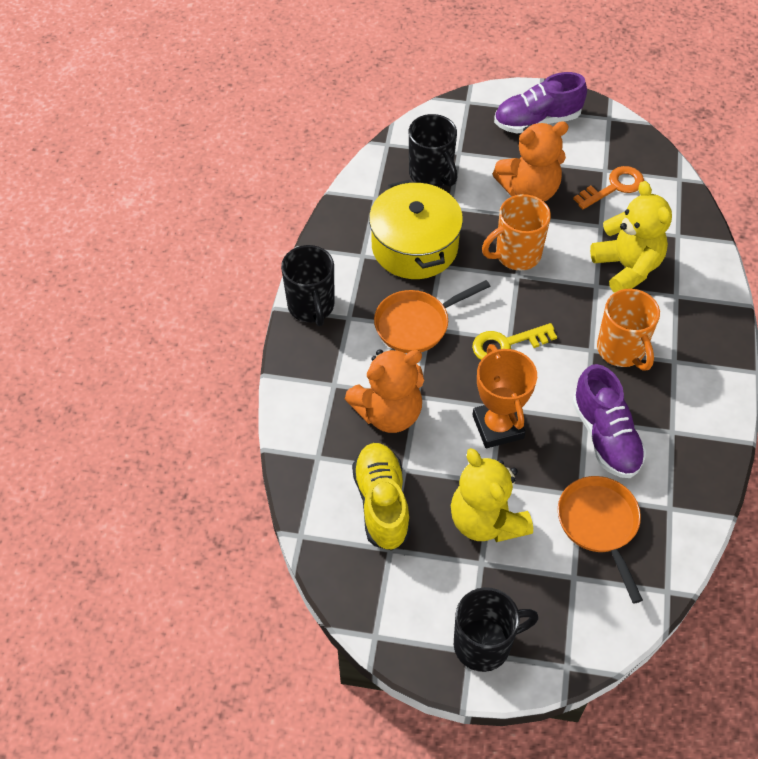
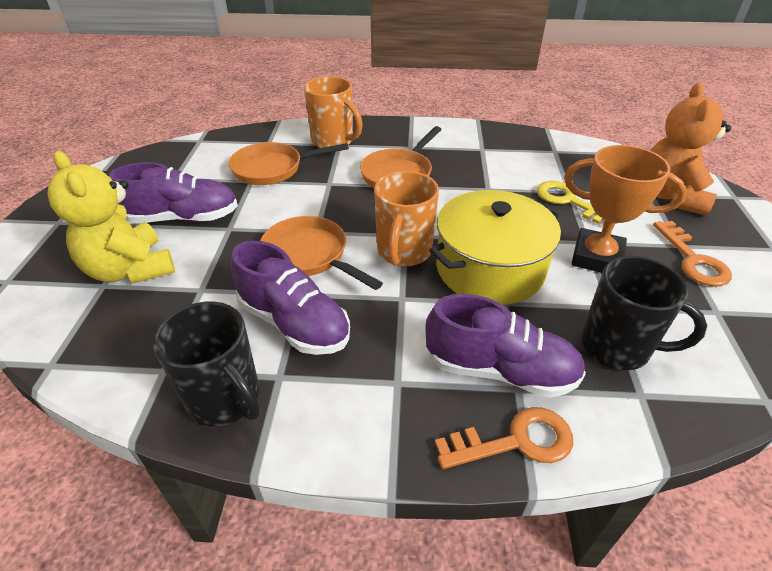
black mug: 3 -> 2
orange key: 1 -> 2
orange pan: 2 -> 3
orange teddy bear: 2 -> 1
purple shoe: 2 -> 3
yellow shoe: 1 -> 0
yellow teddy bear: 2 -> 1

